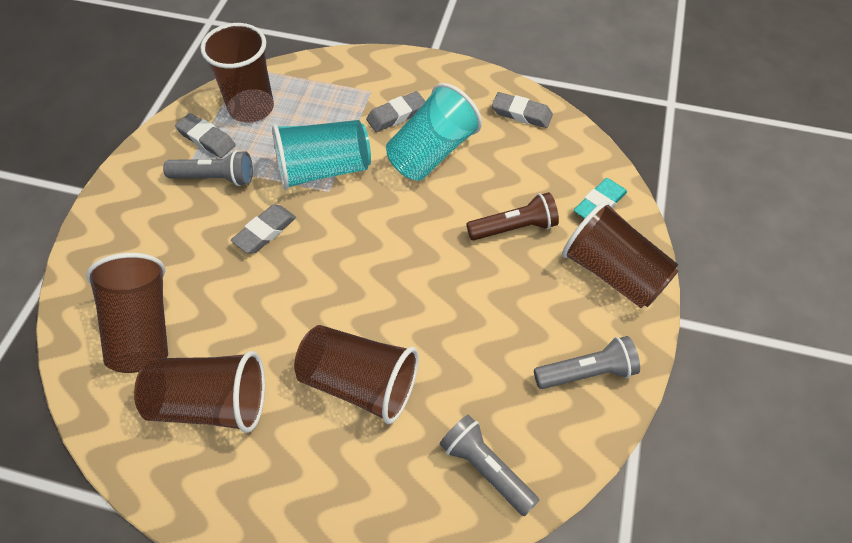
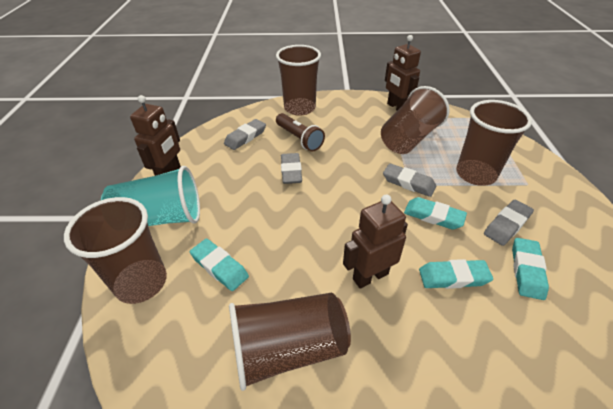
brown robot: 0 -> 3
grey flashlight: 3 -> 0
turquoise cup: 2 -> 1
turquoise eraser: 1 -> 4

